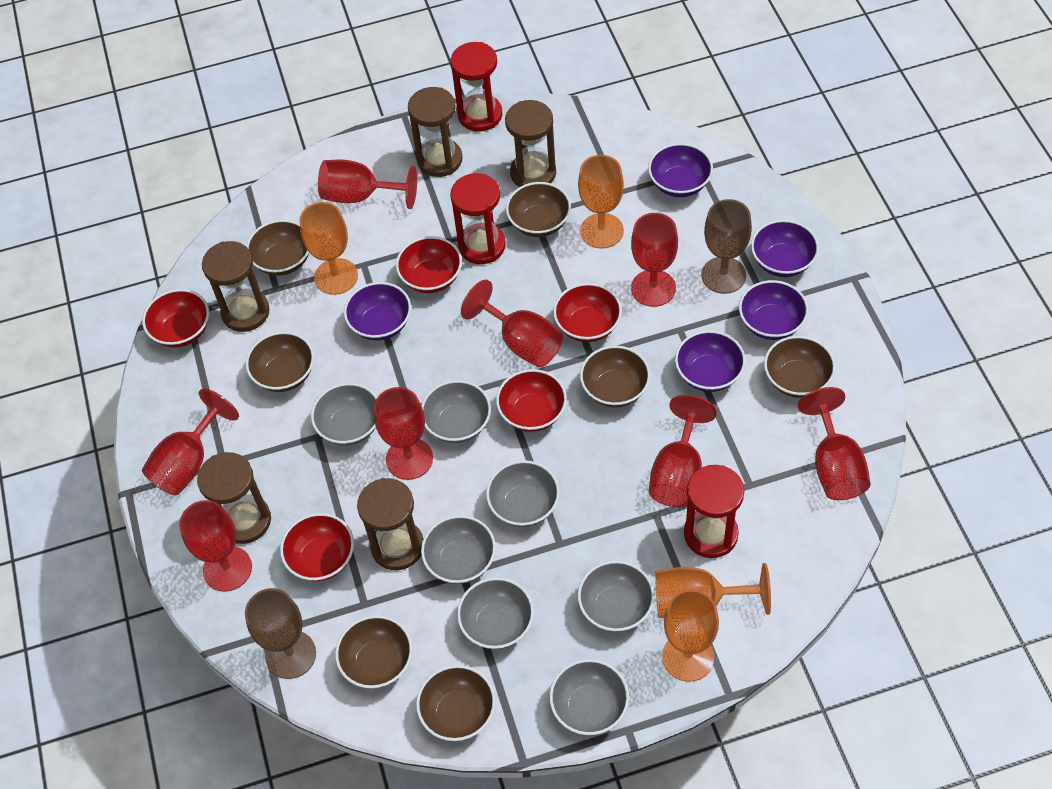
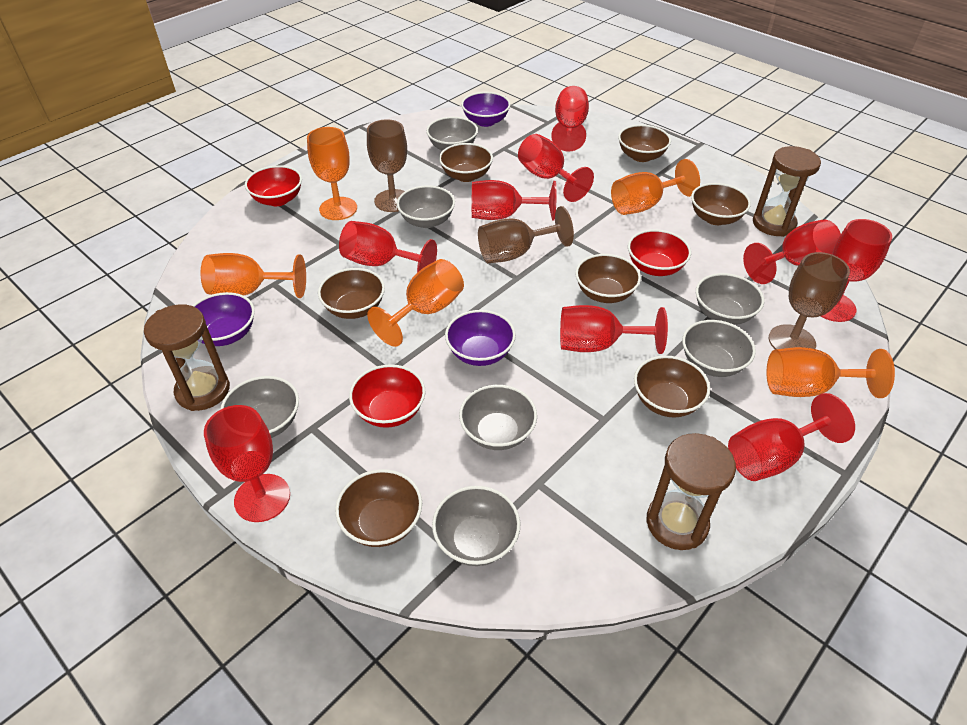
brown goblet: 2 -> 3
brown hourglass: 5 -> 3
orange goblet: 4 -> 5
purple bowl: 5 -> 3
red bowl: 5 -> 3
red goblet: 8 -> 9
red hourglass: 3 -> 0

